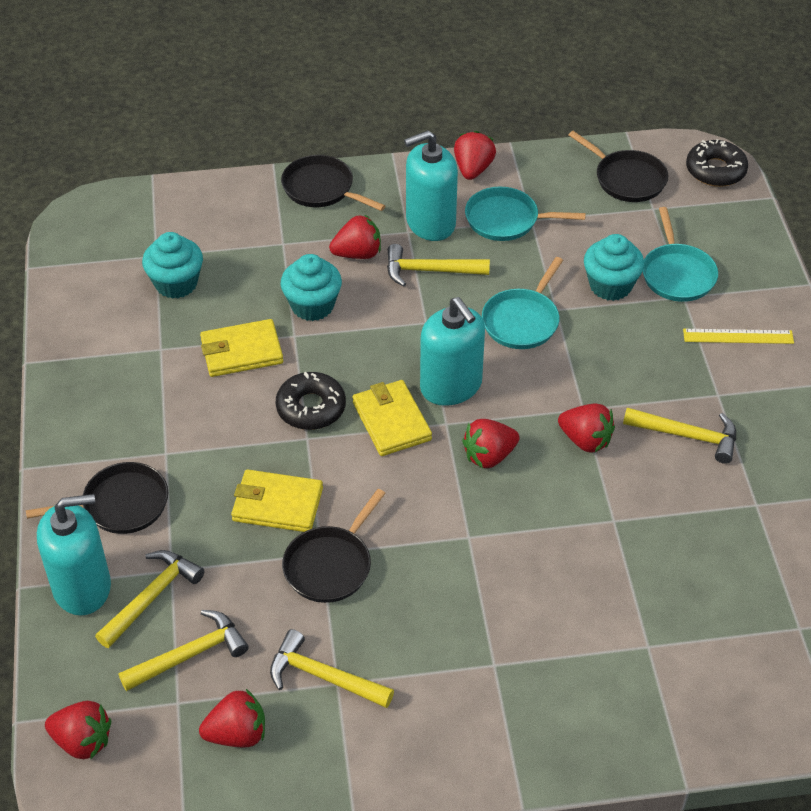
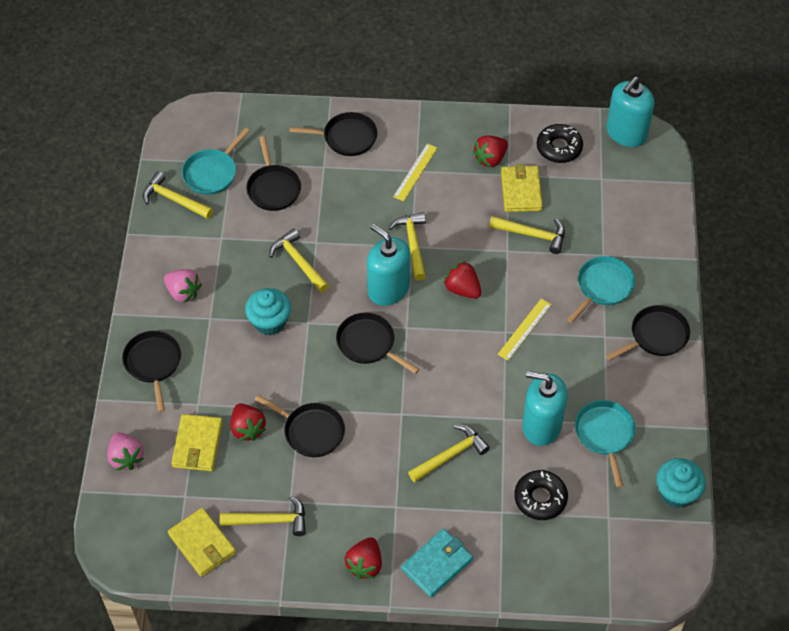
black pan: 4 -> 6
pink strawberry: 0 -> 2
red strawberry: 6 -> 4
turquoise cupcake: 3 -> 2
turquoise wallet: 0 -> 1
yellow hammer: 5 -> 6
yellow ruler: 1 -> 2

